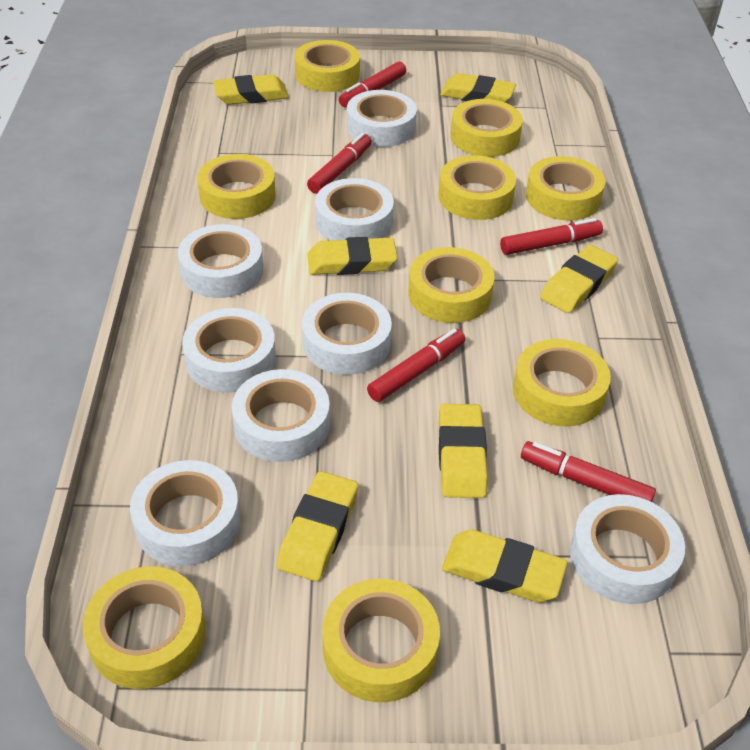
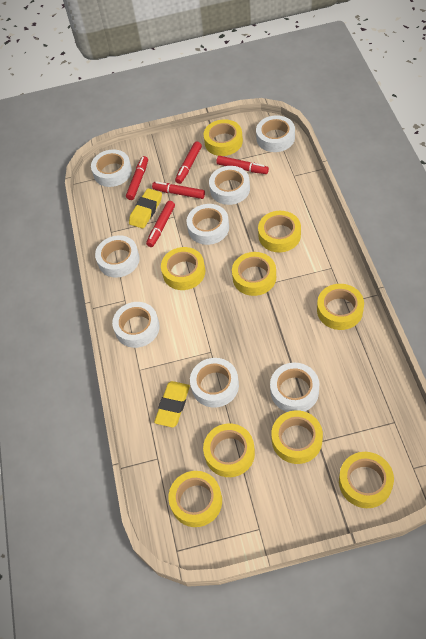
yellow eraser: 7 -> 2

